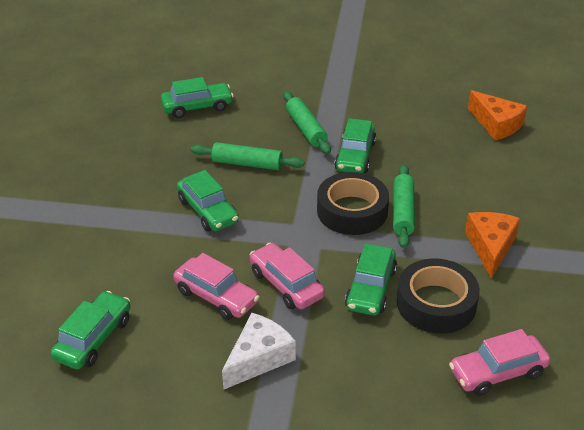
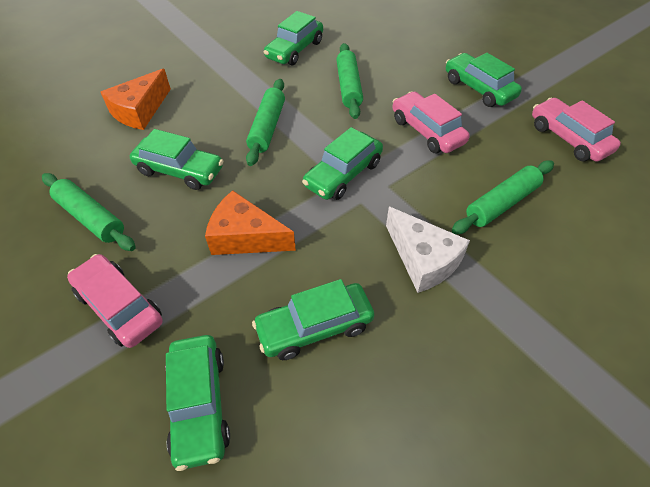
black tape: 2 -> 0
green car: 5 -> 6
green rolling pin: 3 -> 4

